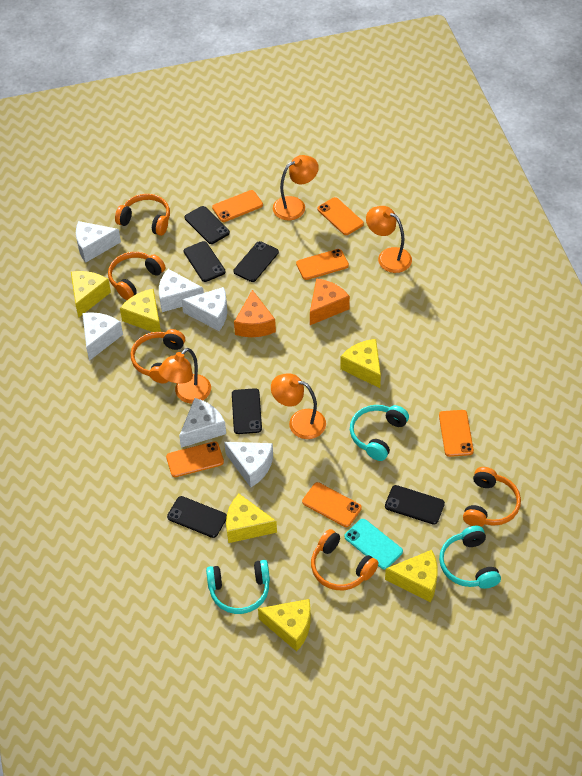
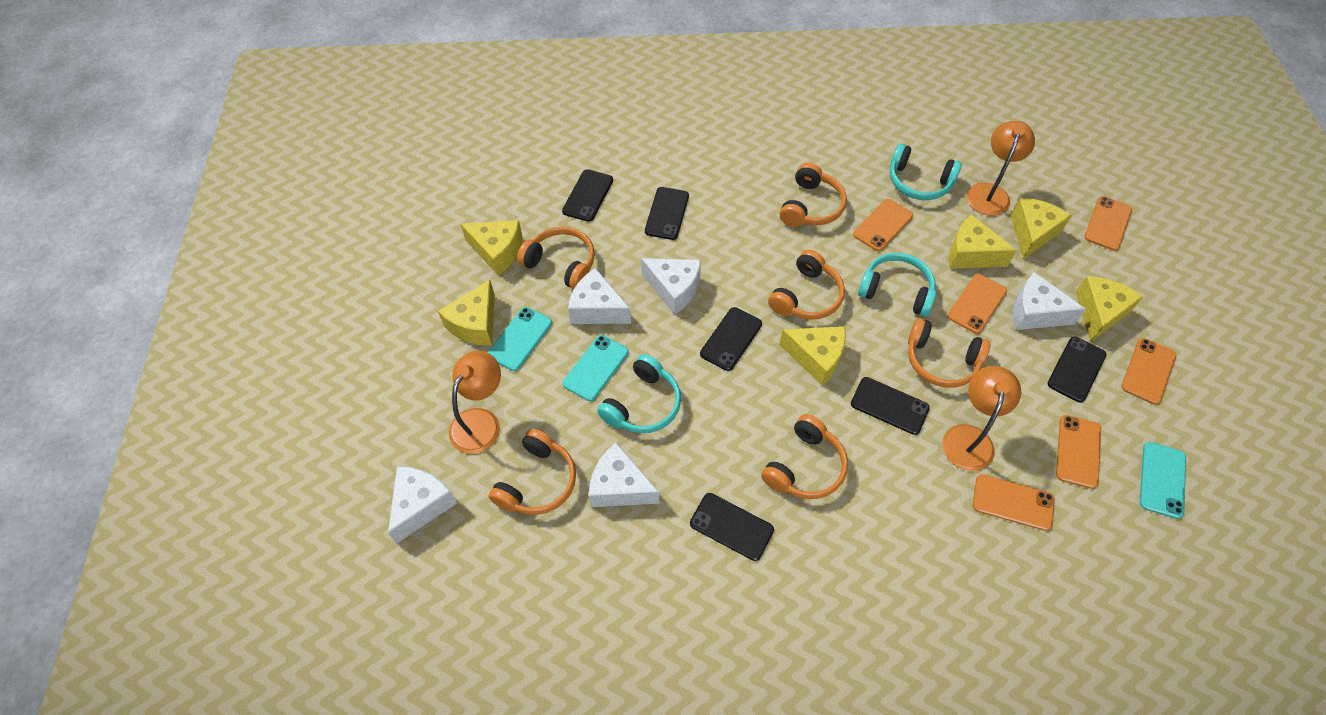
orange cheese: 2 -> 0
orange headphones: 5 -> 6
orange lamp: 4 -> 3
turquoise phone: 1 -> 3
white cheese: 6 -> 5

